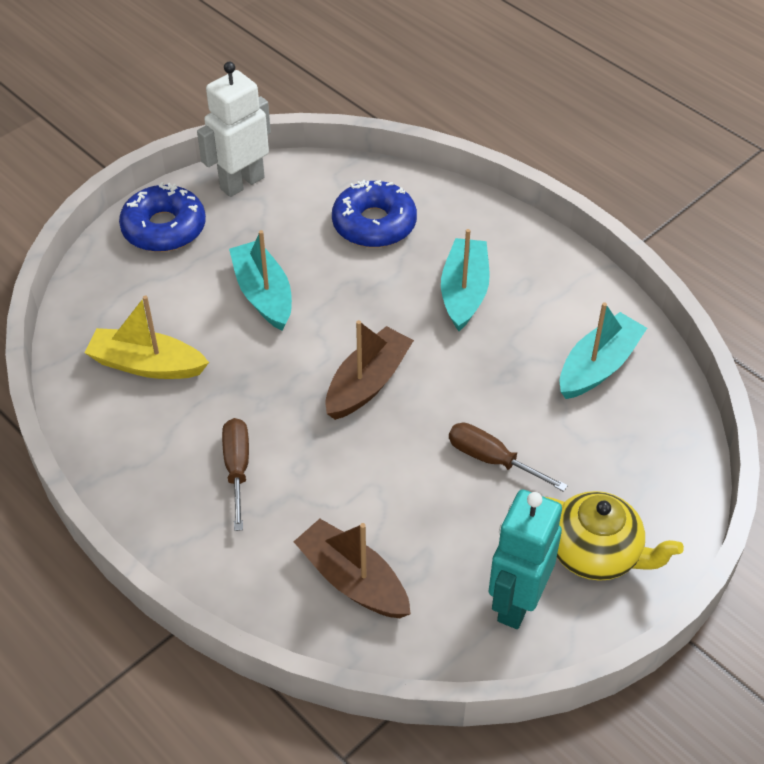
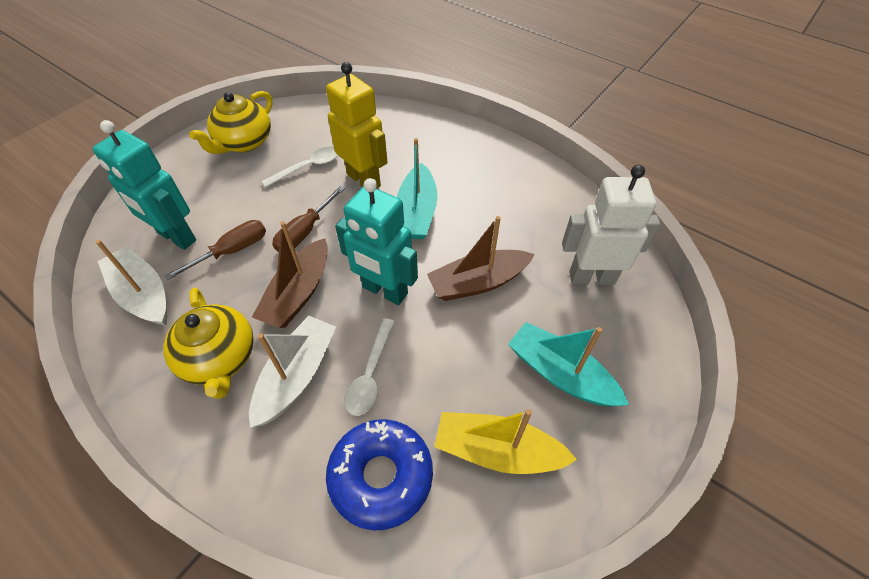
blue donut: 2 -> 1
turquoise boat: 3 -> 2
turquoise robot: 1 -> 2
white boat: 0 -> 2
white spoon: 0 -> 2
yellow robot: 0 -> 1
yellow teapot: 1 -> 2

